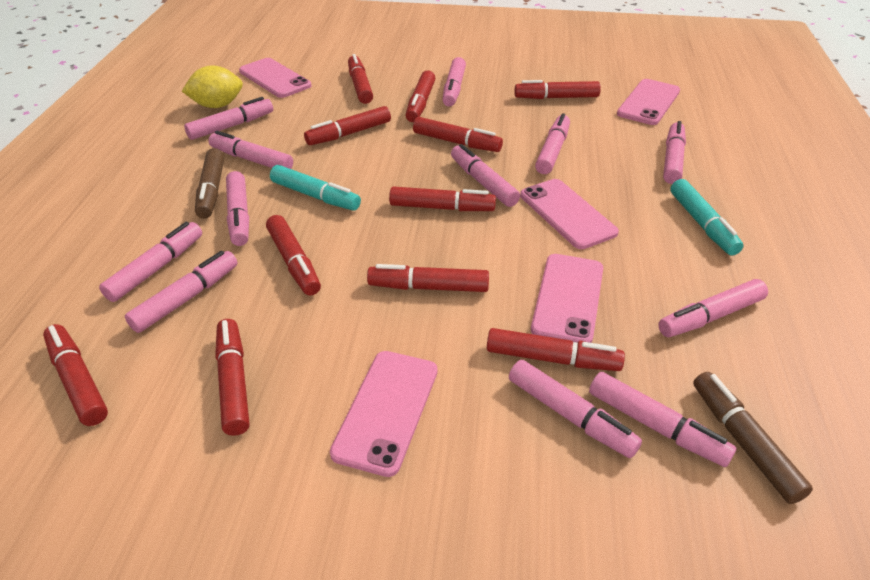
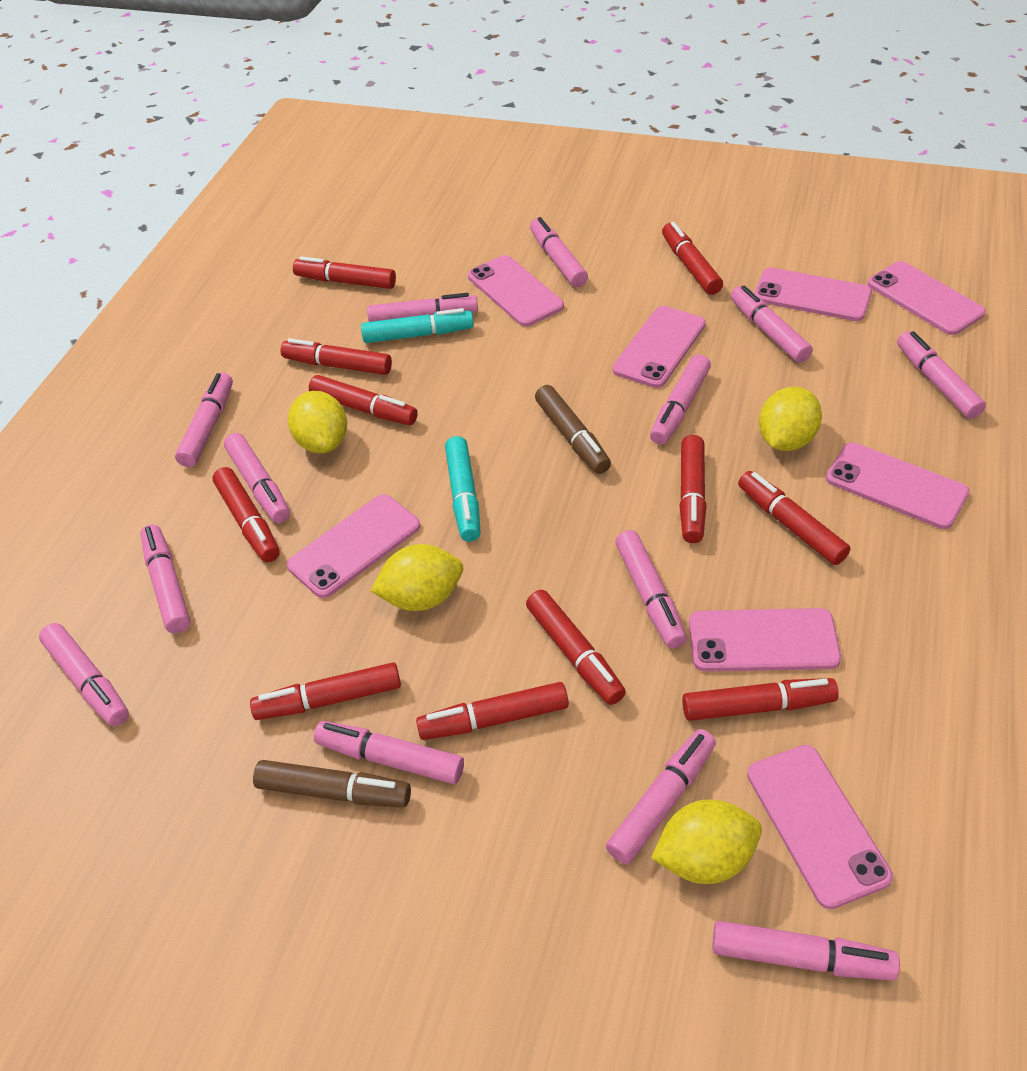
pink marker: 12 -> 13
pink phone: 5 -> 8
yellow lemon: 1 -> 4

